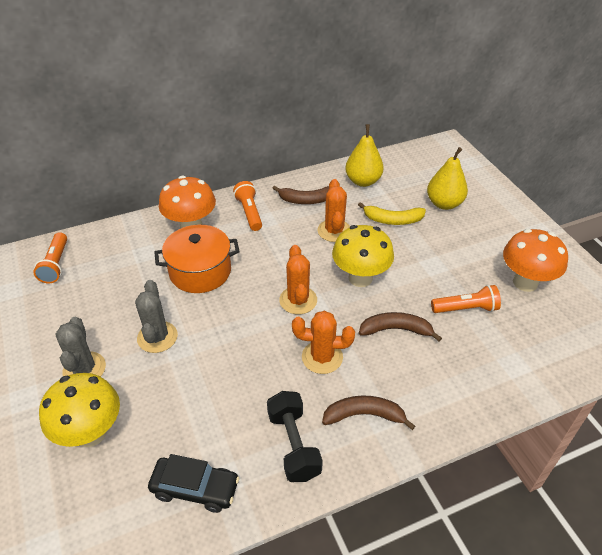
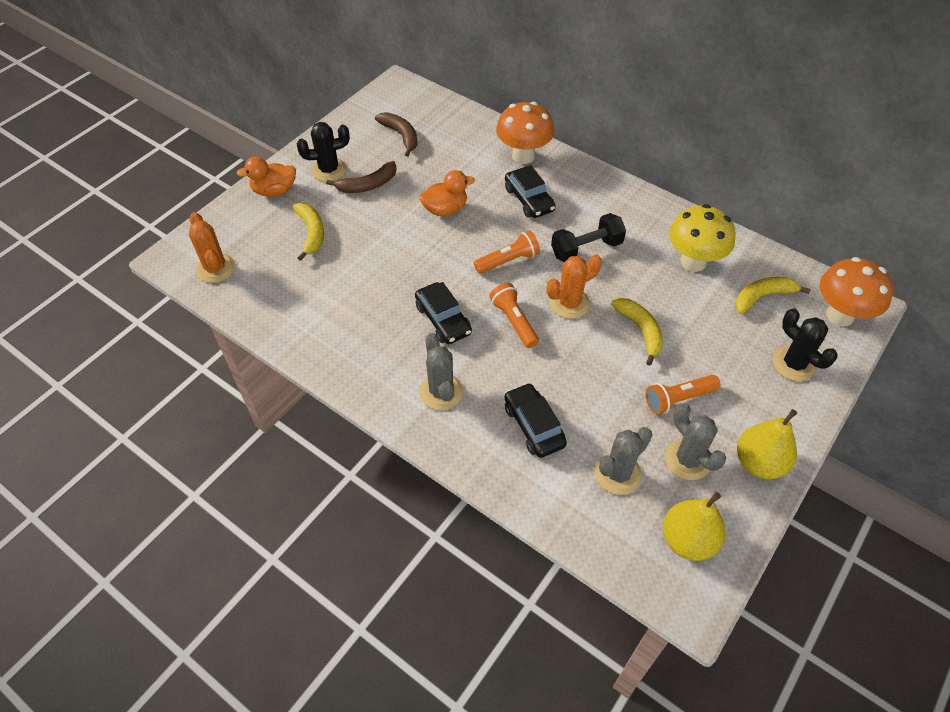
black cactus: 0 -> 2
black car: 1 -> 3
brown banana: 3 -> 2
grey cactus: 2 -> 3
orange cactus: 3 -> 2
orange duck: 0 -> 2
orange pot: 1 -> 0
yellow banana: 1 -> 3
yellow mushroom: 2 -> 1

